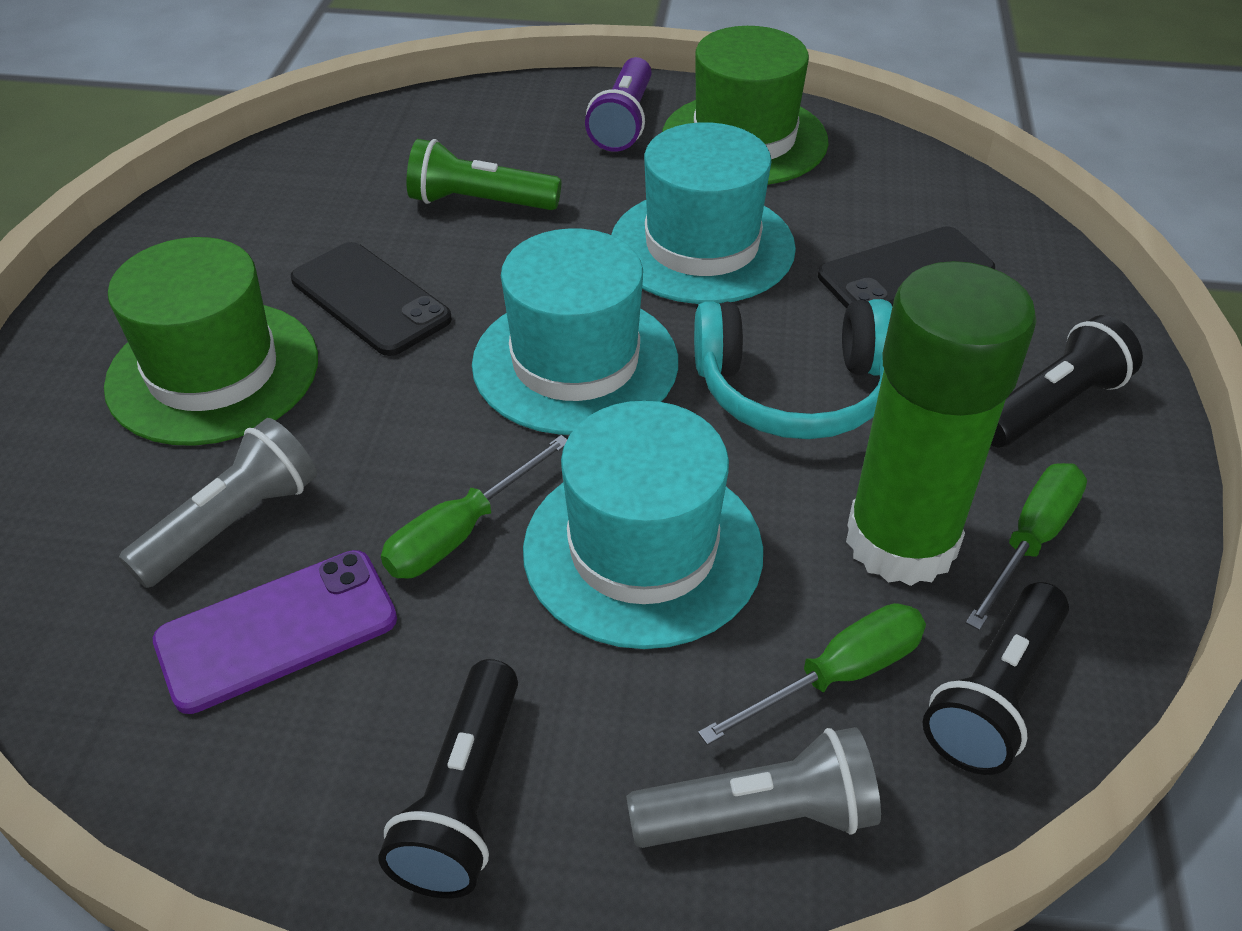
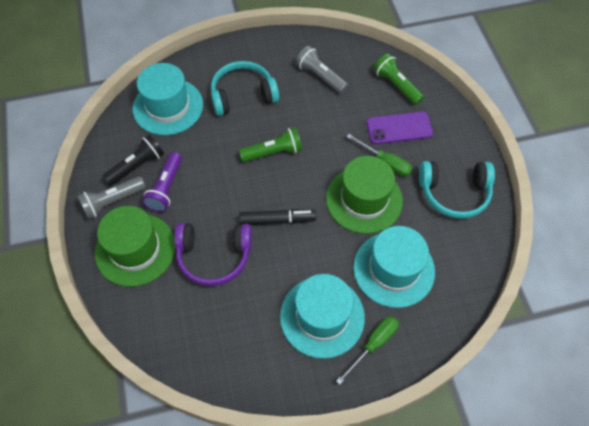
black flashlight: 3 -> 1
black marker: 0 -> 1
black phone: 2 -> 0
green flashlight: 1 -> 2
green glue stick: 1 -> 0
green screwdriver: 3 -> 2
purple headphones: 0 -> 1
turquoise headphones: 1 -> 2

